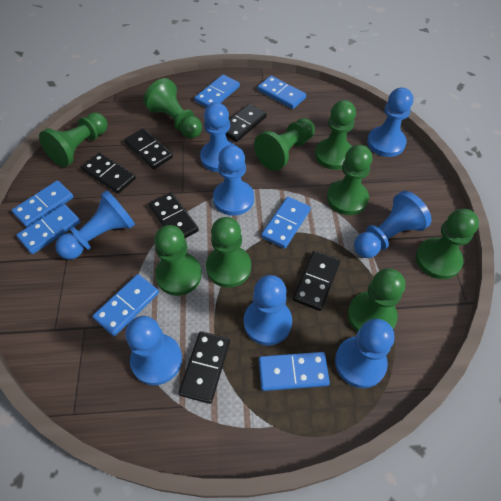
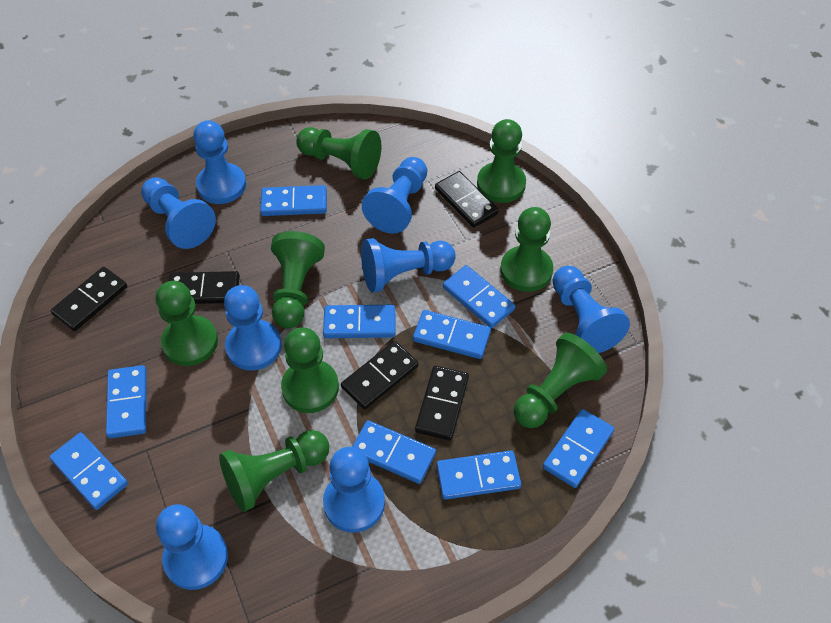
black domino: 6 -> 5
blue domino: 7 -> 9
green pawn: 9 -> 8

